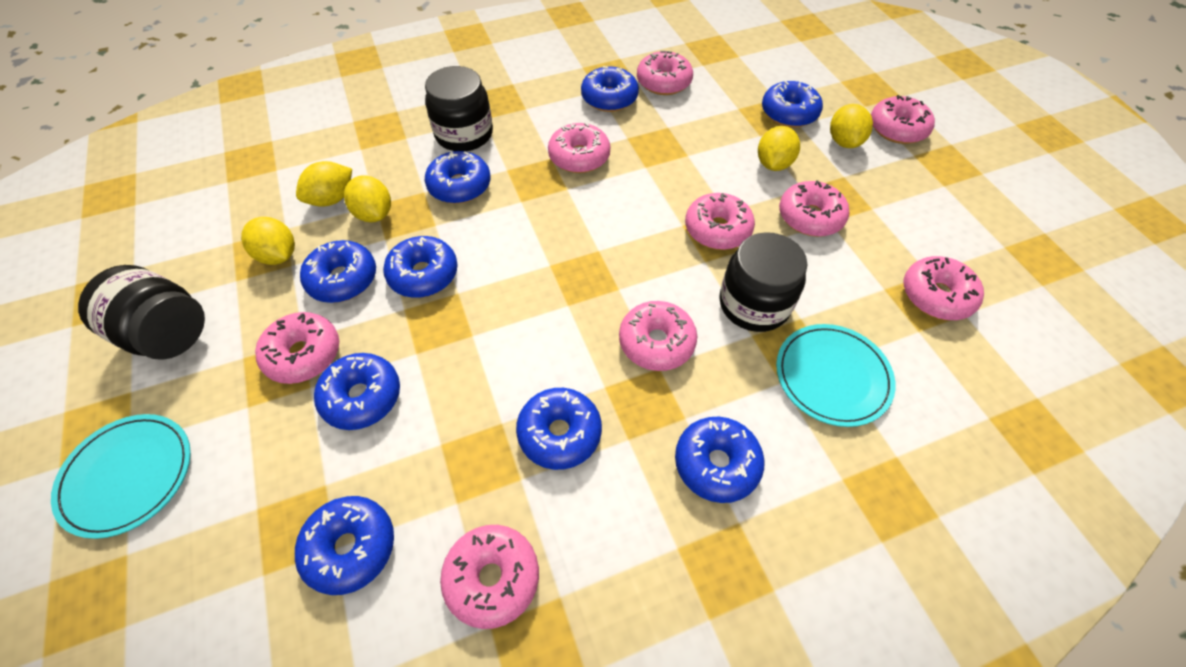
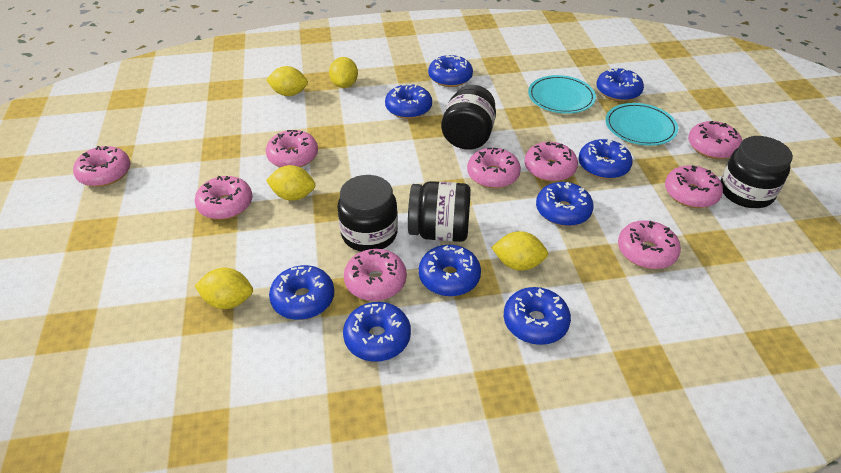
black jar: 3 -> 4

